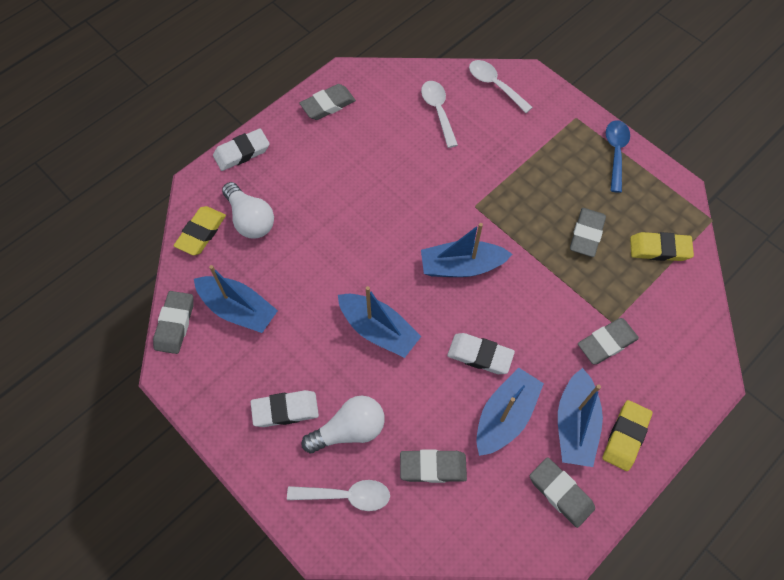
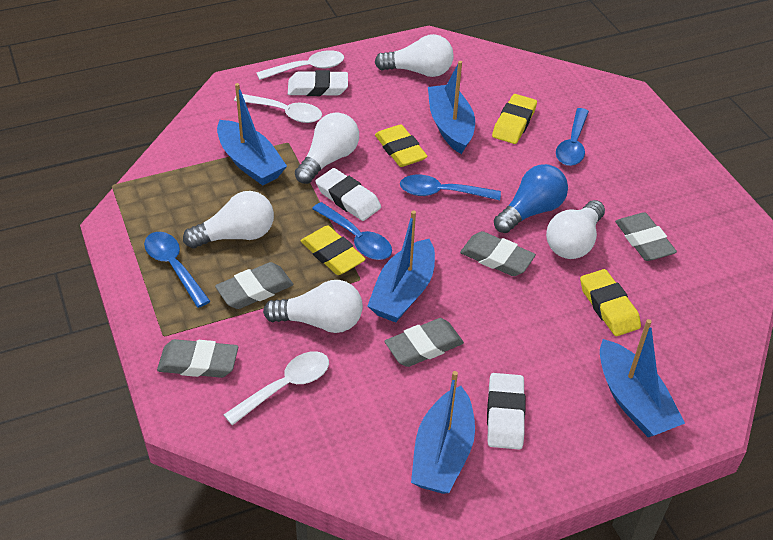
blue light bulb: 0 -> 1
blue spoon: 1 -> 4
grey eraser: 6 -> 5
white light bulb: 2 -> 5
yellow eraser: 3 -> 4

